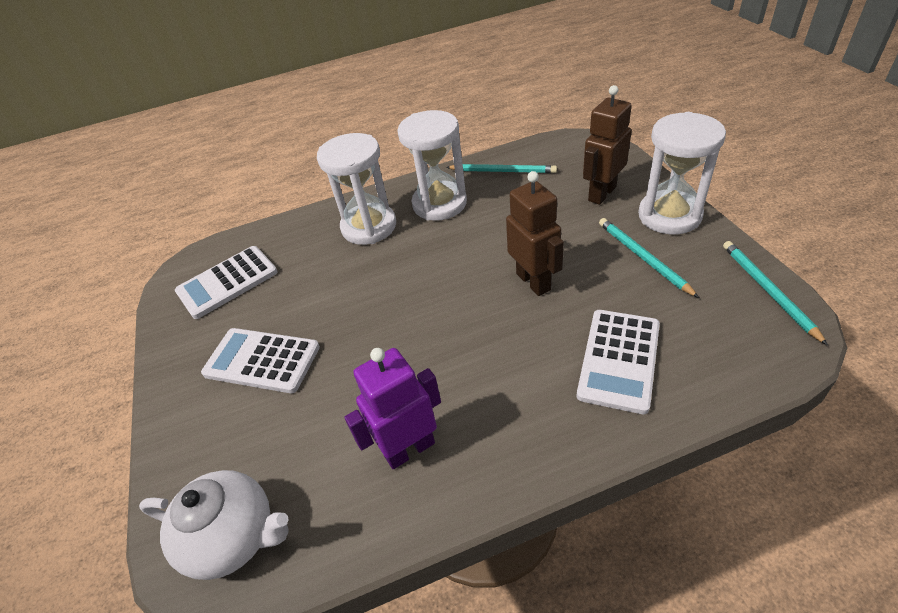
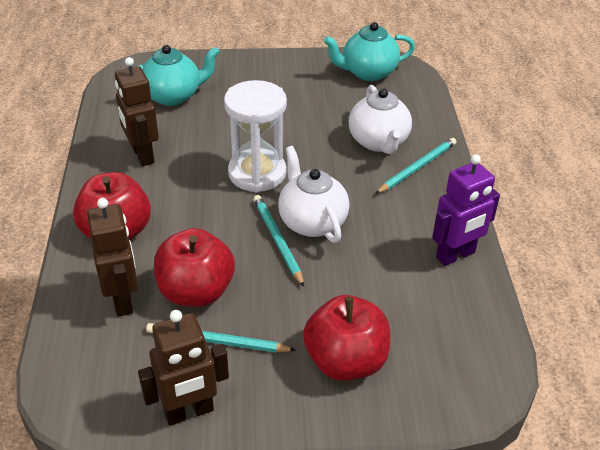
brown robot: 2 -> 3
red apple: 0 -> 3
turquoise teapot: 0 -> 2
white calculator: 3 -> 0
white hourglass: 3 -> 1
white teapot: 1 -> 2

